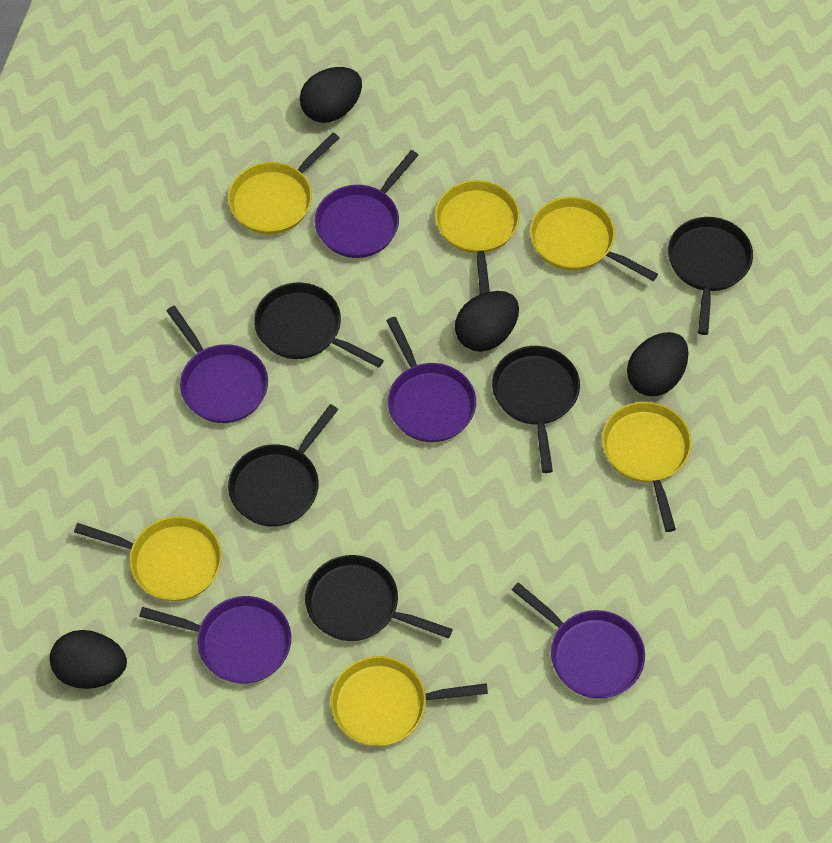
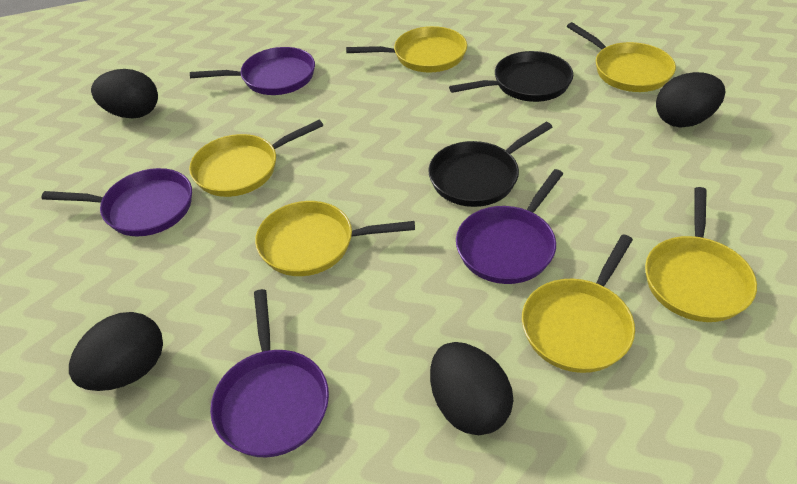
black pan: 5 -> 2
purple pan: 5 -> 4

